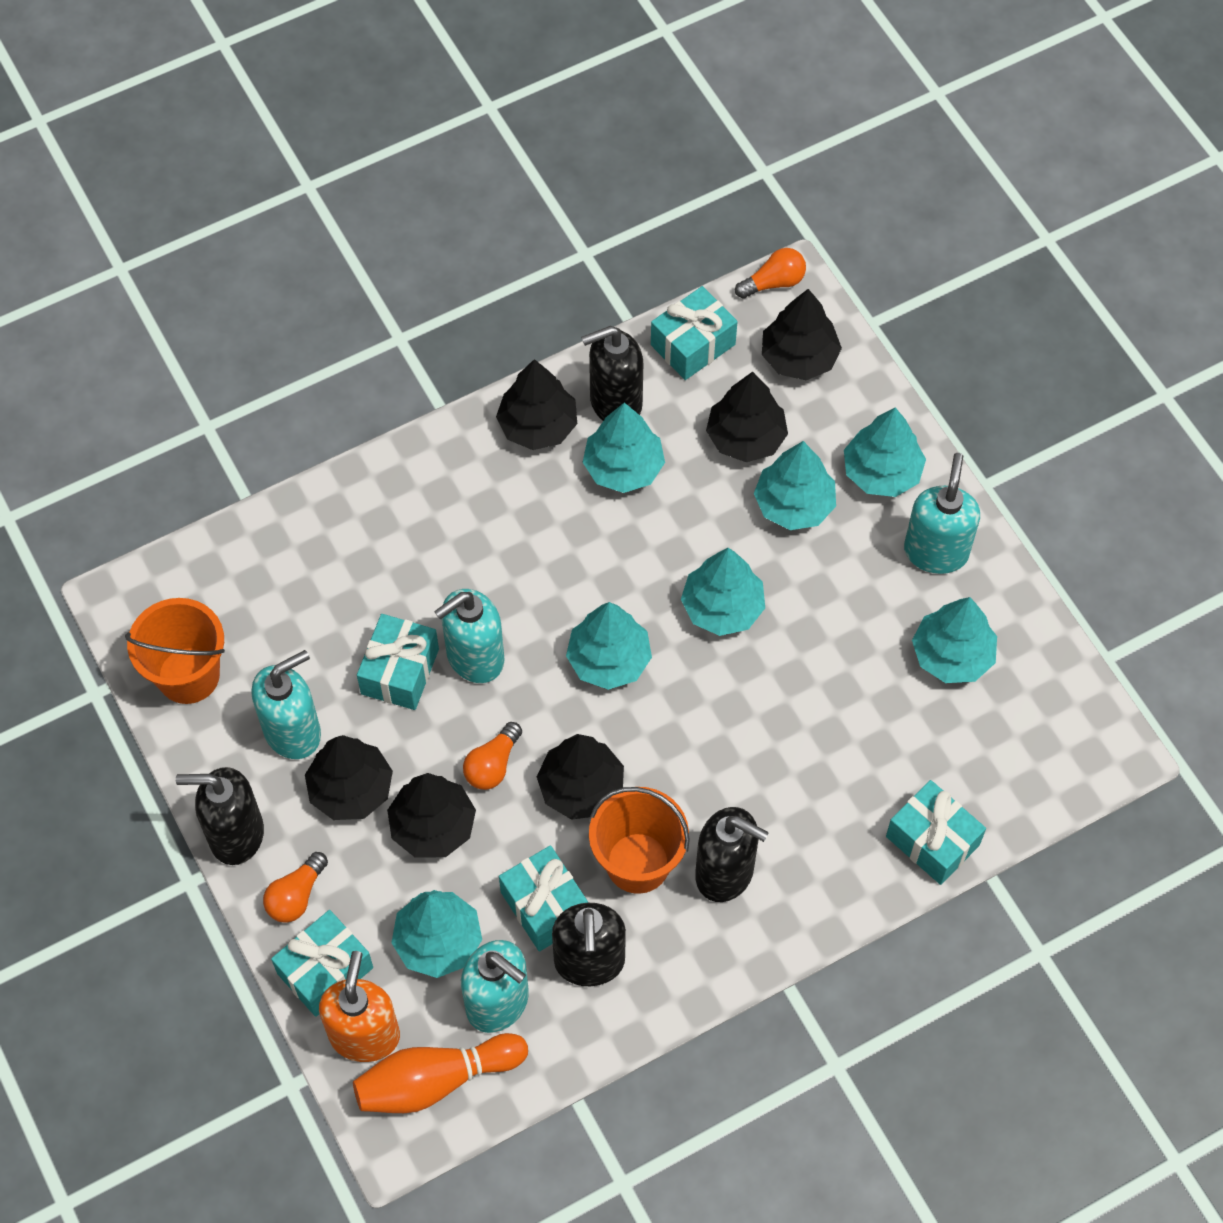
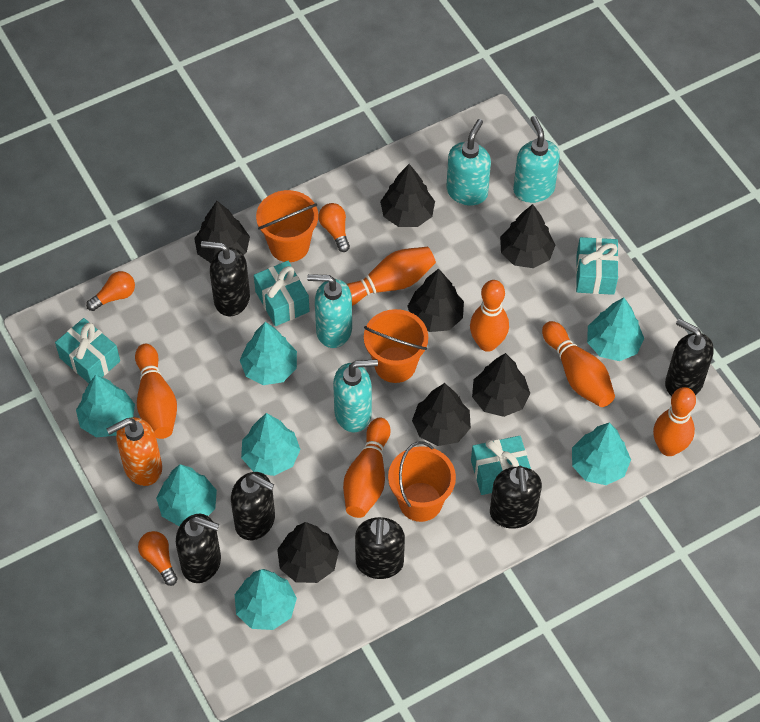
black soap dispenser: 4 -> 6
black tree: 6 -> 7
orange bowling pin: 1 -> 6
orange bucket: 2 -> 3
turquoise gift: 5 -> 4

